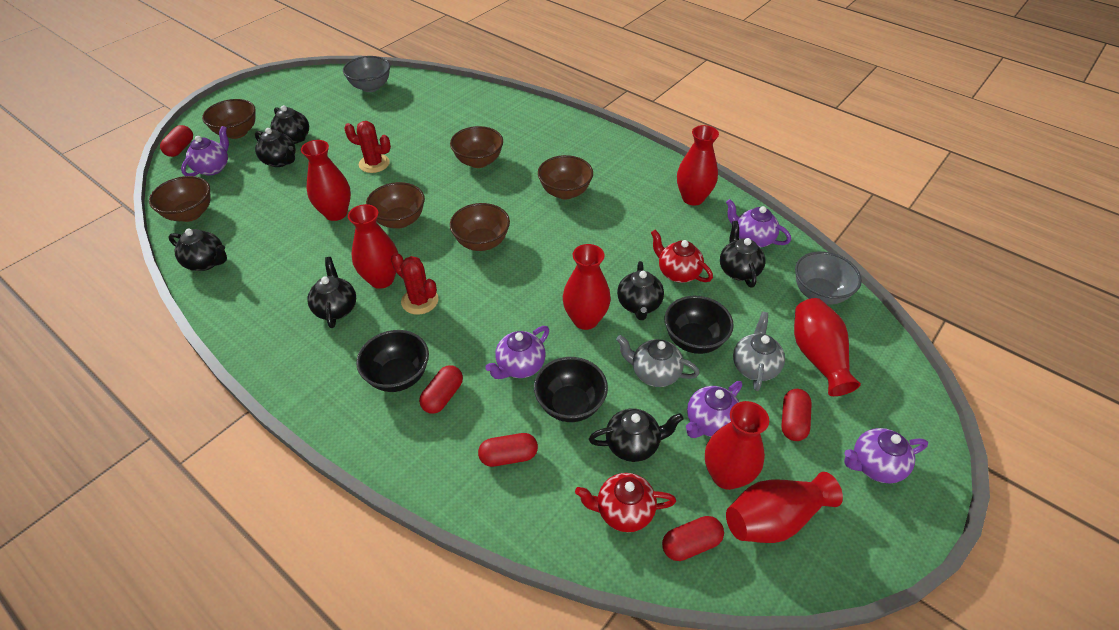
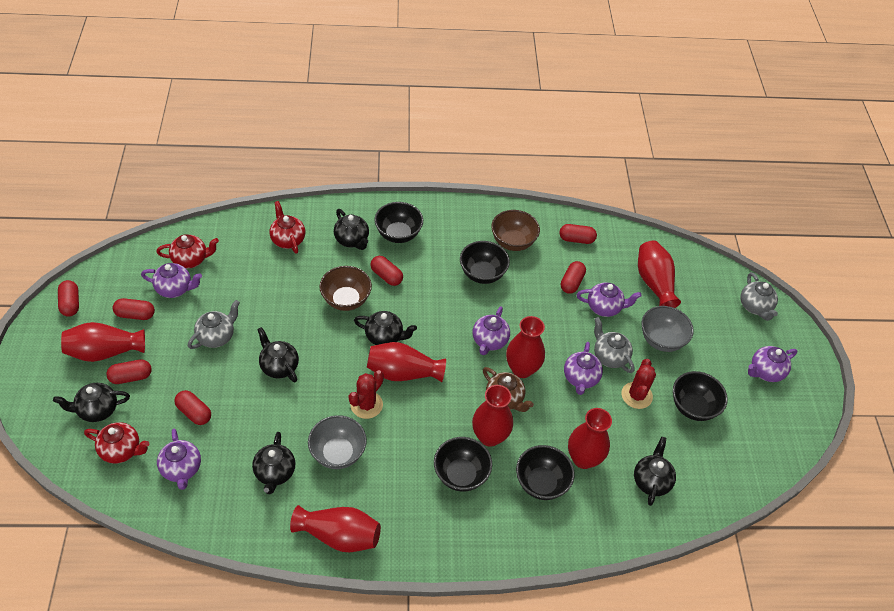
black bowl: 3 -> 5
black teapot: 7 -> 6
brown bowl: 6 -> 2
brown teapot: 0 -> 1
grey teapot: 2 -> 3
purple teapot: 5 -> 6
red capsule: 5 -> 7
red teapot: 2 -> 3

